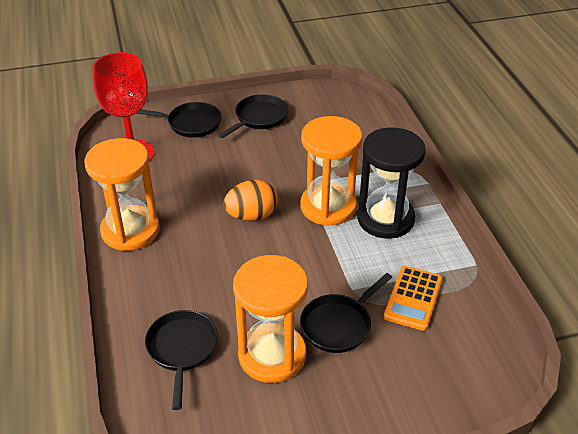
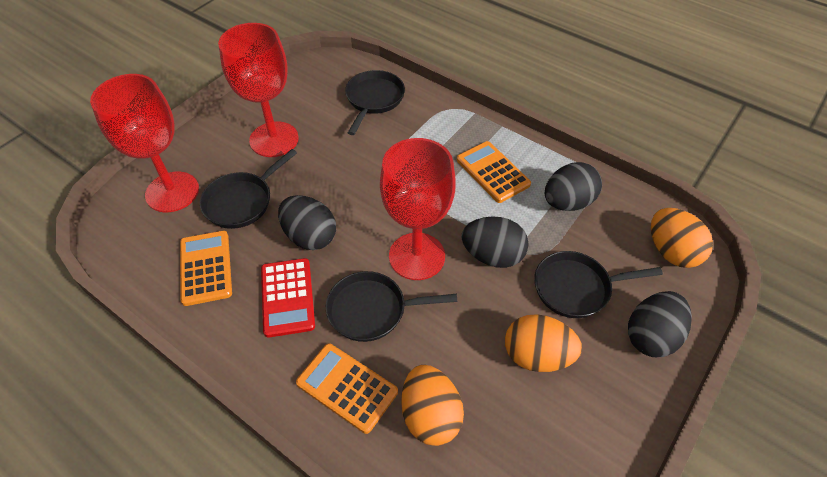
black egg: 0 -> 4
black hourglass: 1 -> 0
orange calculator: 1 -> 3
orange egg: 1 -> 3
orange hourglass: 3 -> 0
red calculator: 0 -> 1
red goblet: 1 -> 3

